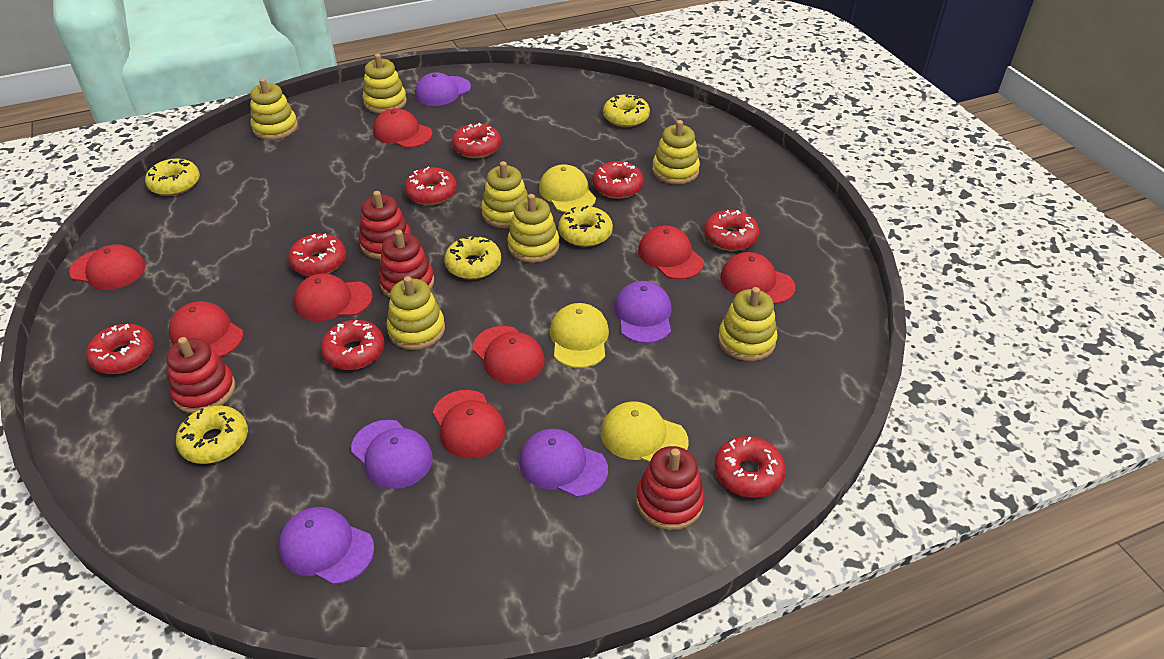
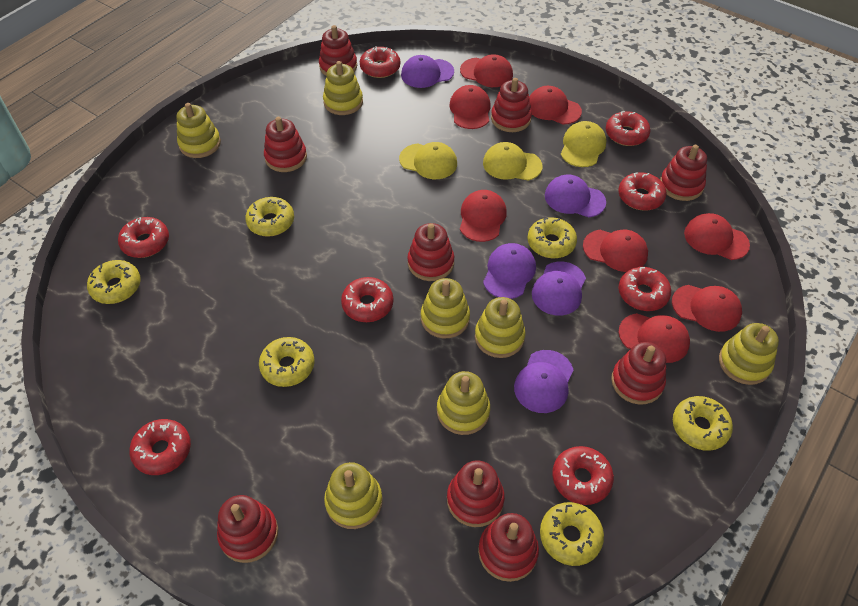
red stacking toy: 4 -> 9
yellow donut: 5 -> 6

